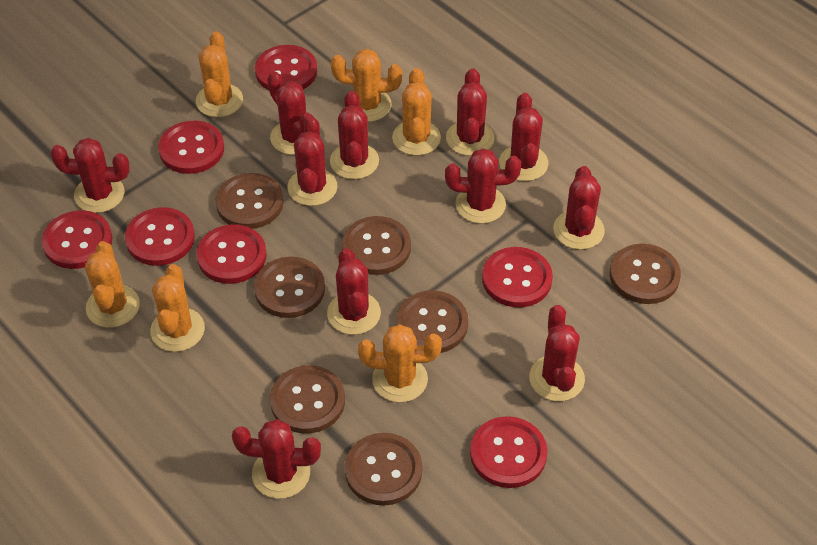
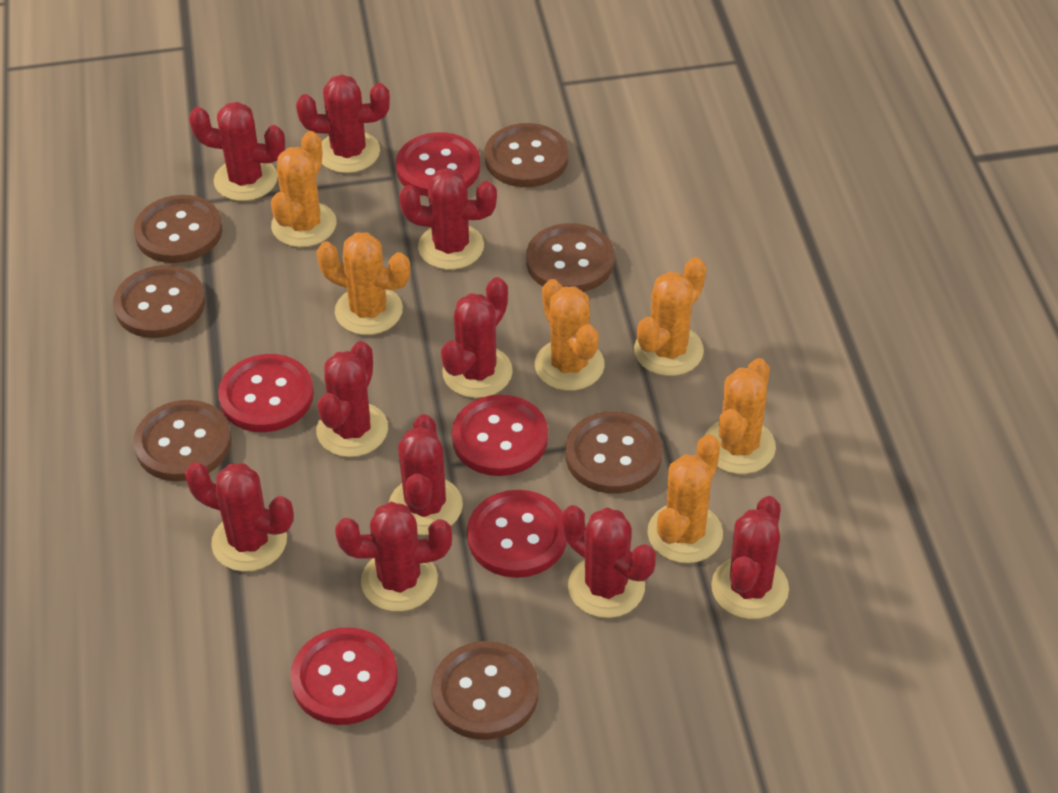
red button: 7 -> 5
red cactus: 11 -> 10

